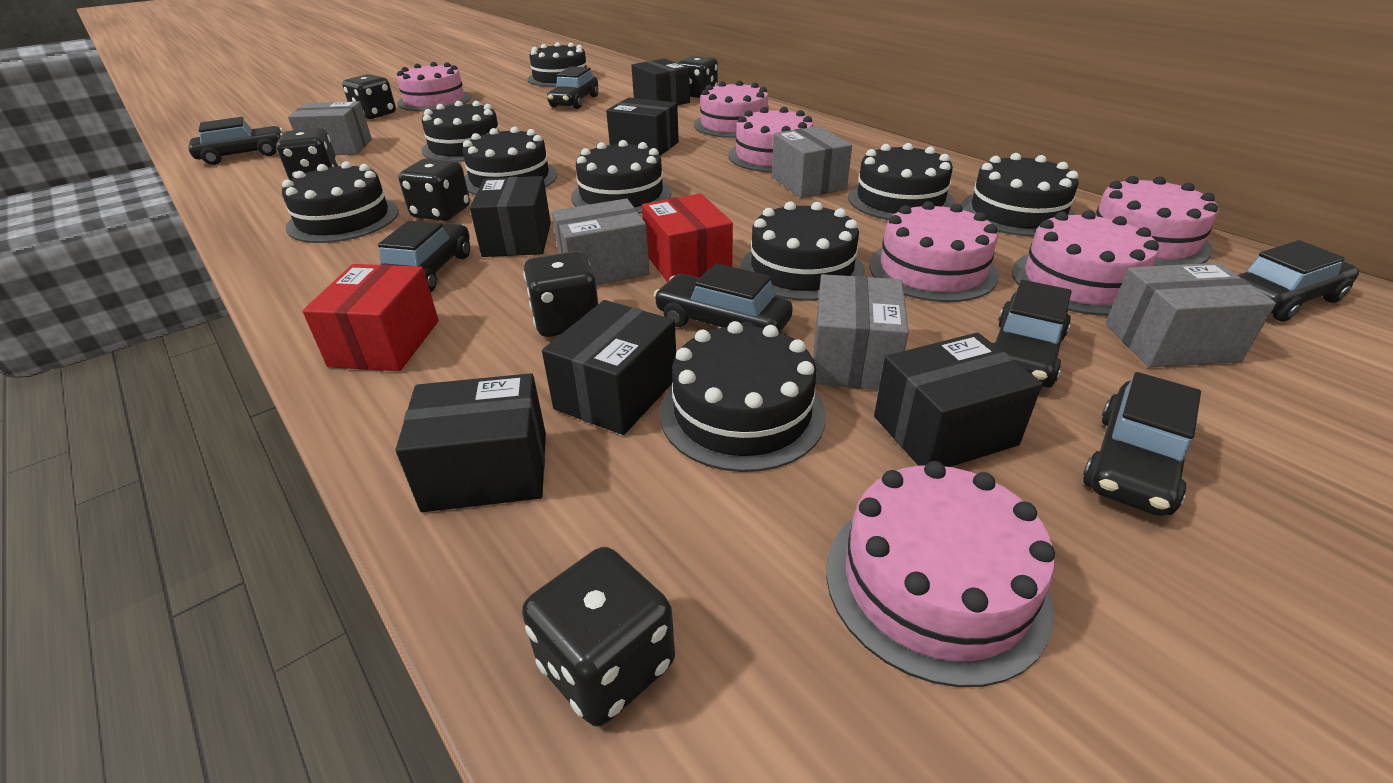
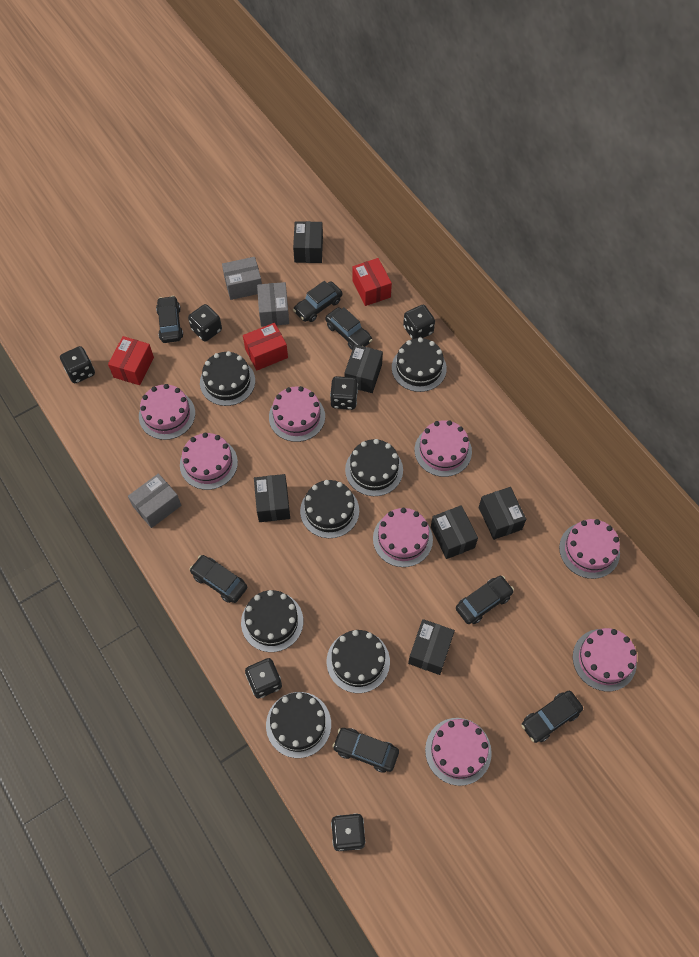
black cake: 9 -> 7
grey box: 5 -> 3
pink cake: 7 -> 8
red box: 2 -> 3

